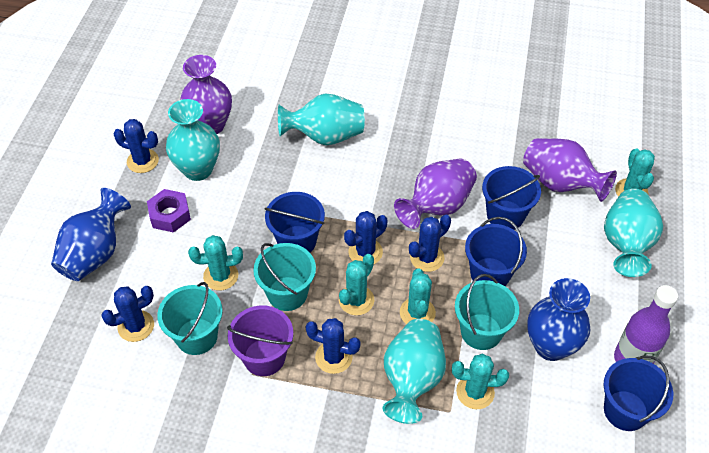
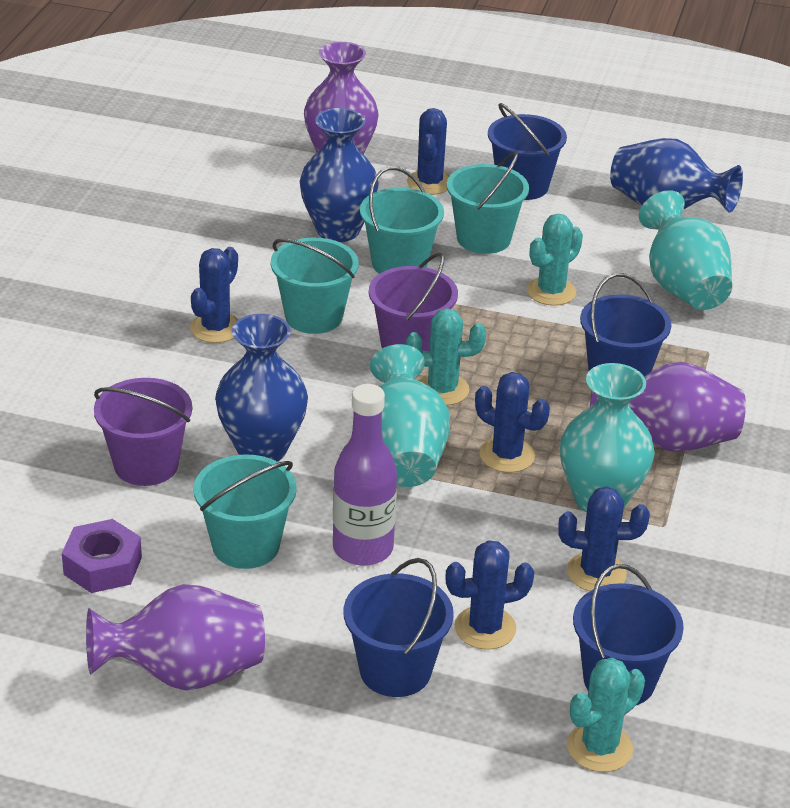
blue vase: 2 -> 3
purple bucket: 1 -> 2
turquoise bucket: 3 -> 4
turquoise cactus: 5 -> 3
turquoise vase: 4 -> 3

